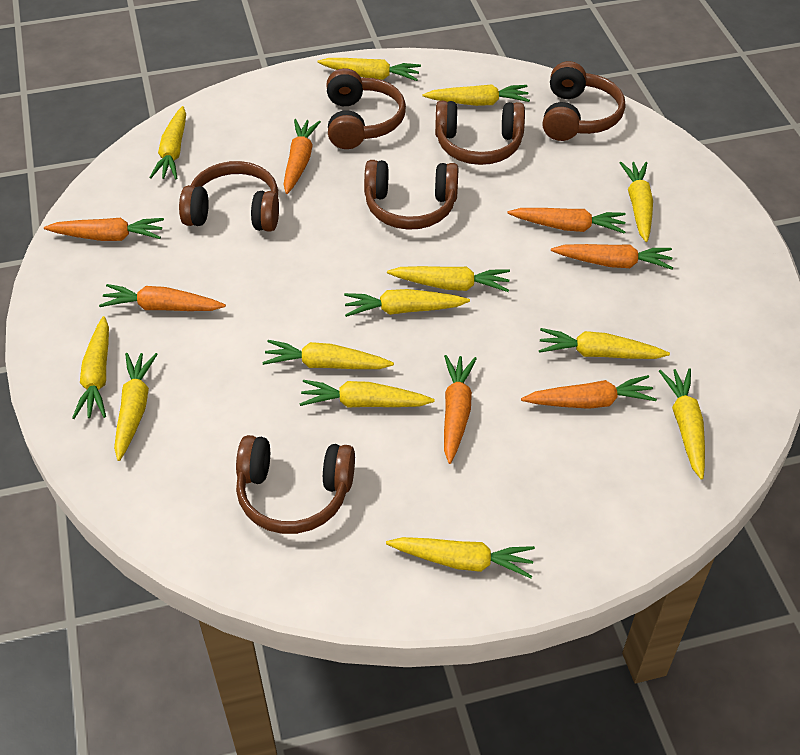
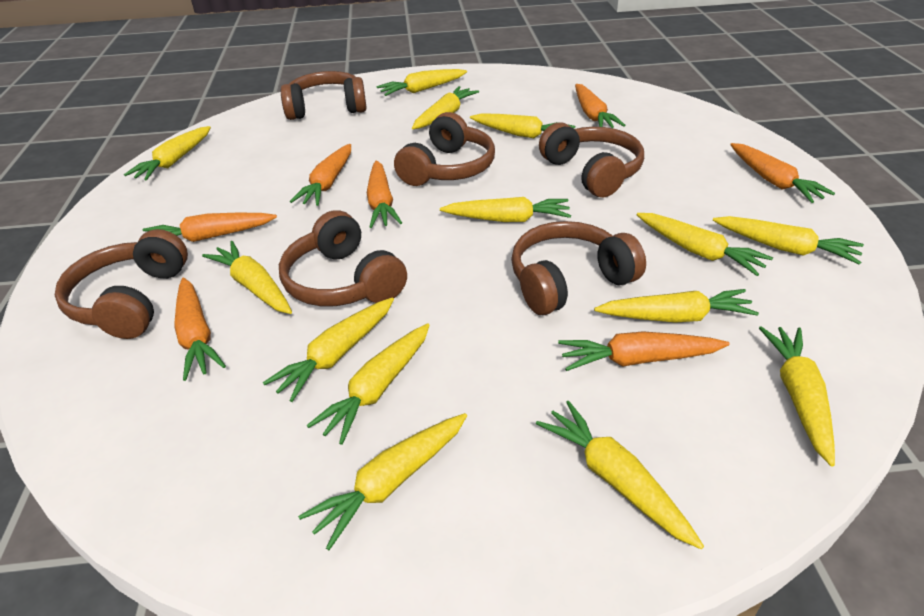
yellow carrot: 13 -> 14

